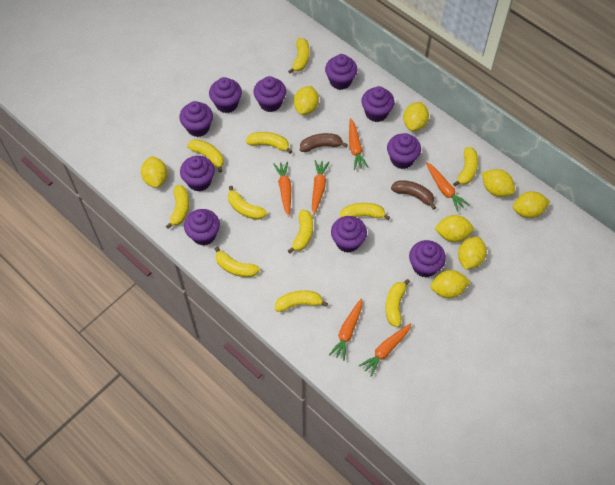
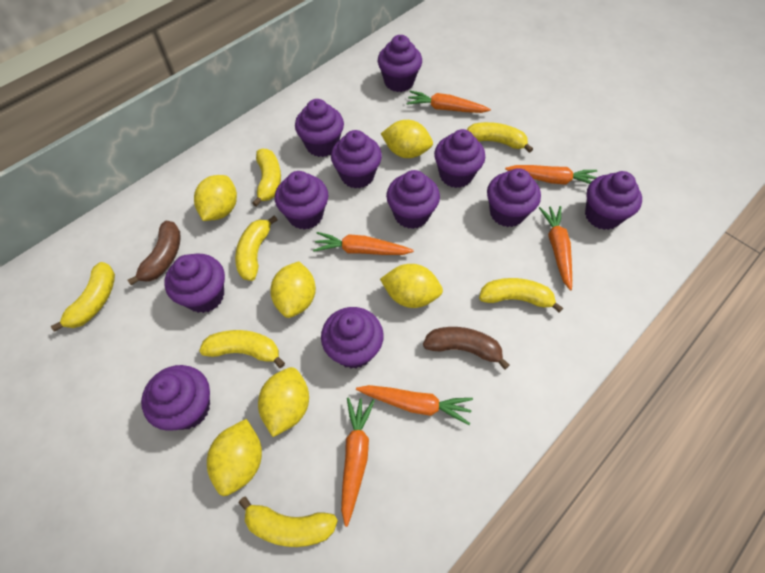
purple cupcake: 10 -> 11
yellow banana: 11 -> 7
yellow lemon: 8 -> 6

